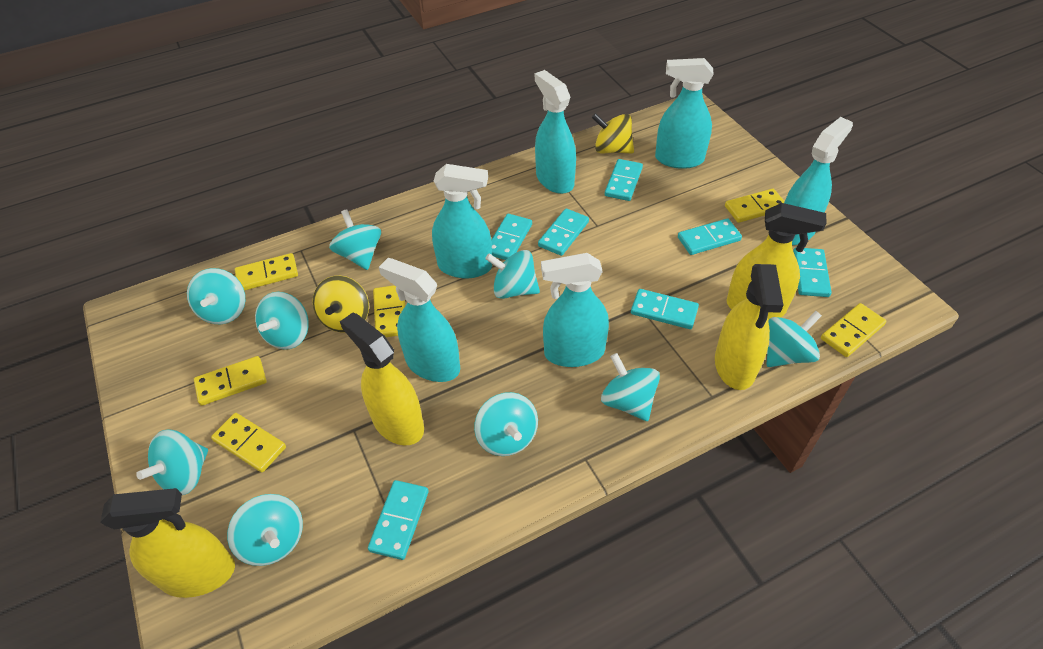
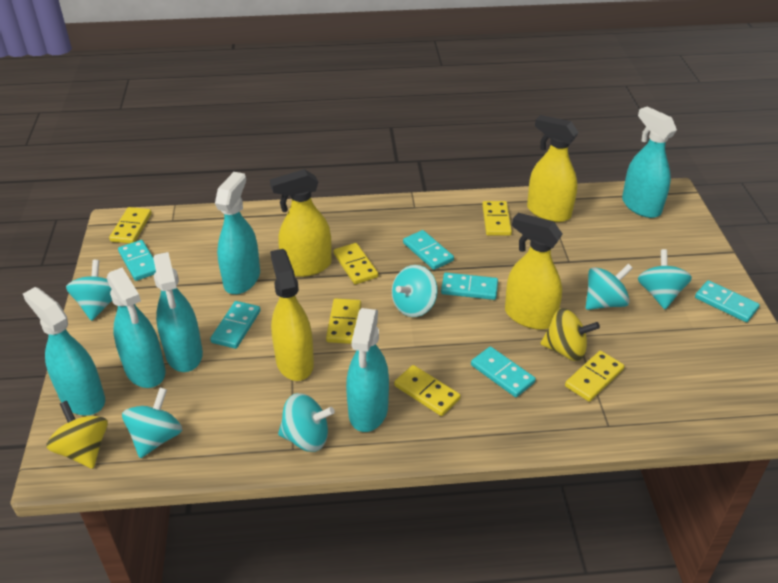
turquoise domino: 7 -> 6
turquoise spinning top: 9 -> 6

